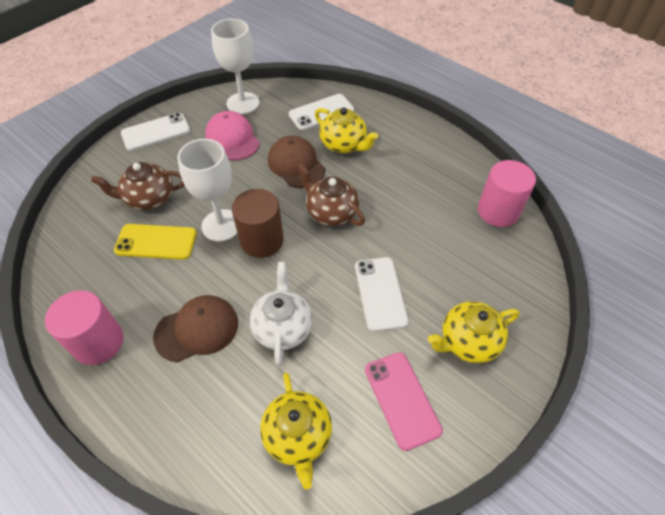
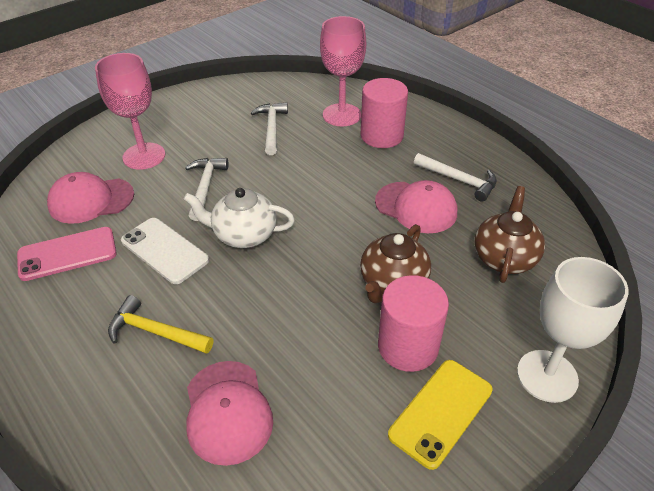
brown cap: 2 -> 0
brown cylinder: 1 -> 0
pink cap: 1 -> 3
pink goblet: 0 -> 2
white goblet: 2 -> 1
white hammer: 0 -> 3
white phone: 3 -> 1
yellow hammer: 0 -> 1
yellow teapot: 3 -> 0

